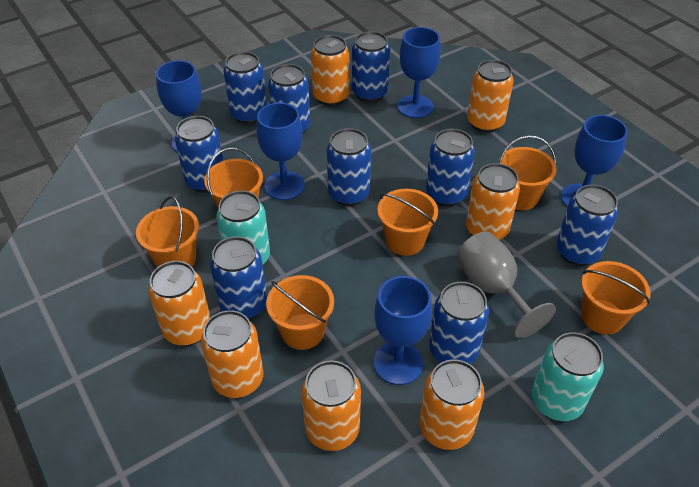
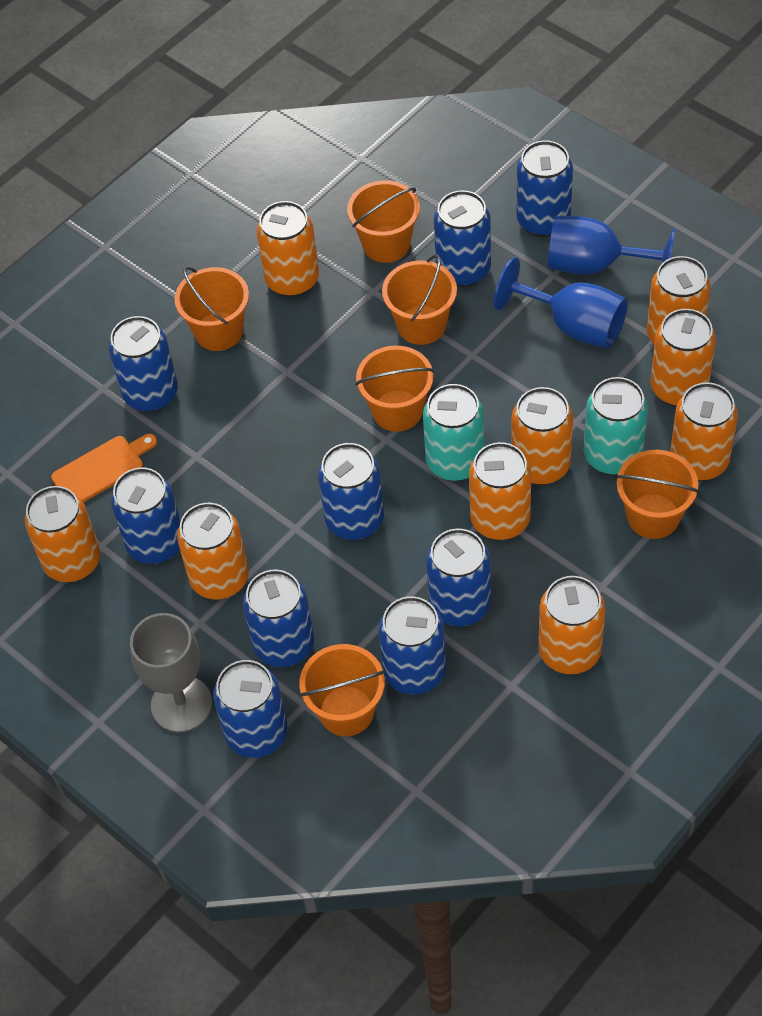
blue goblet: 5 -> 2
orange can: 7 -> 9
orange cutting board: 0 -> 1

